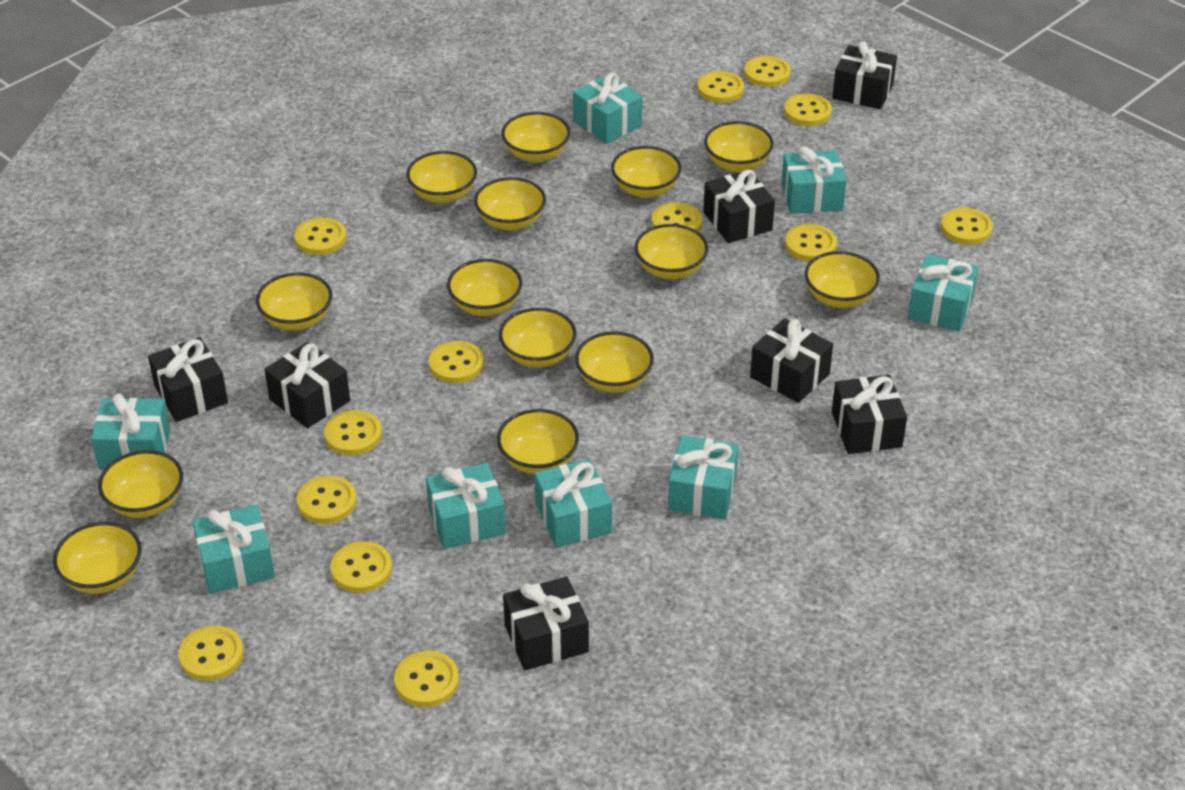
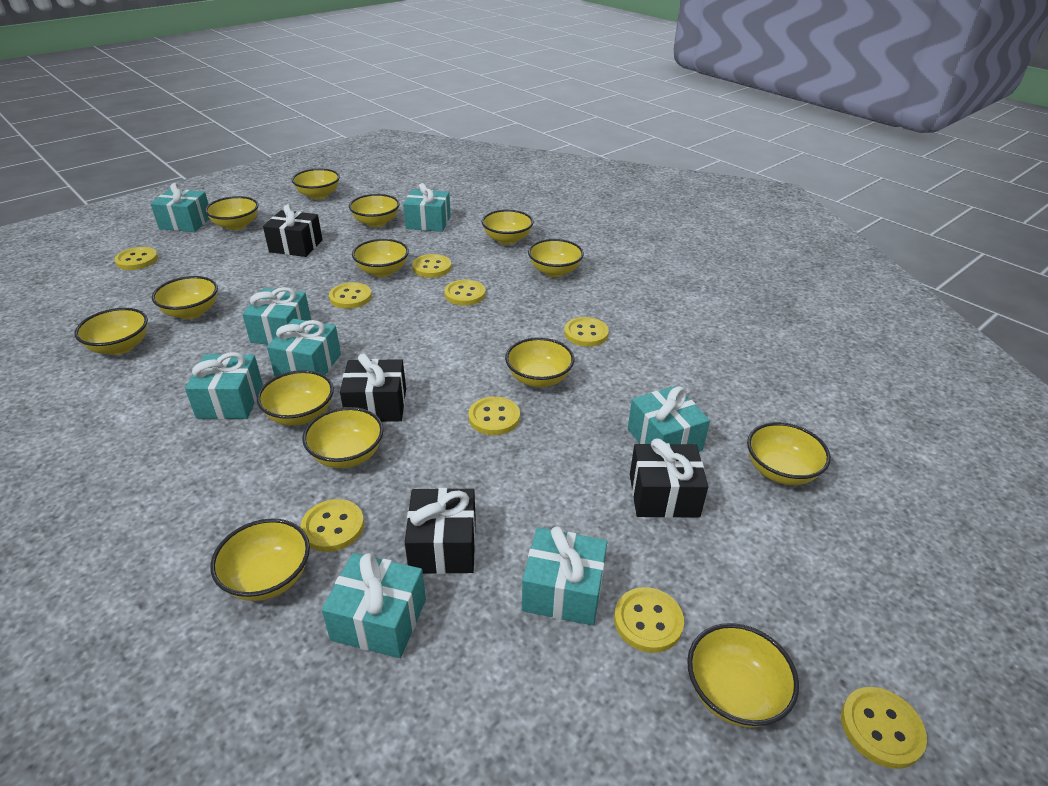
black gift: 7 -> 4
yellow button: 13 -> 9

